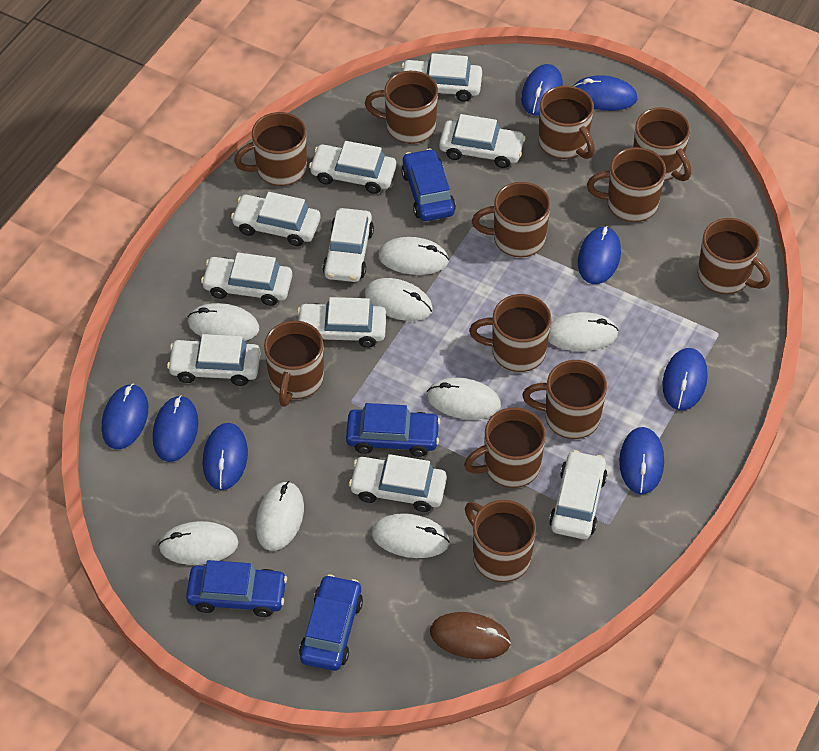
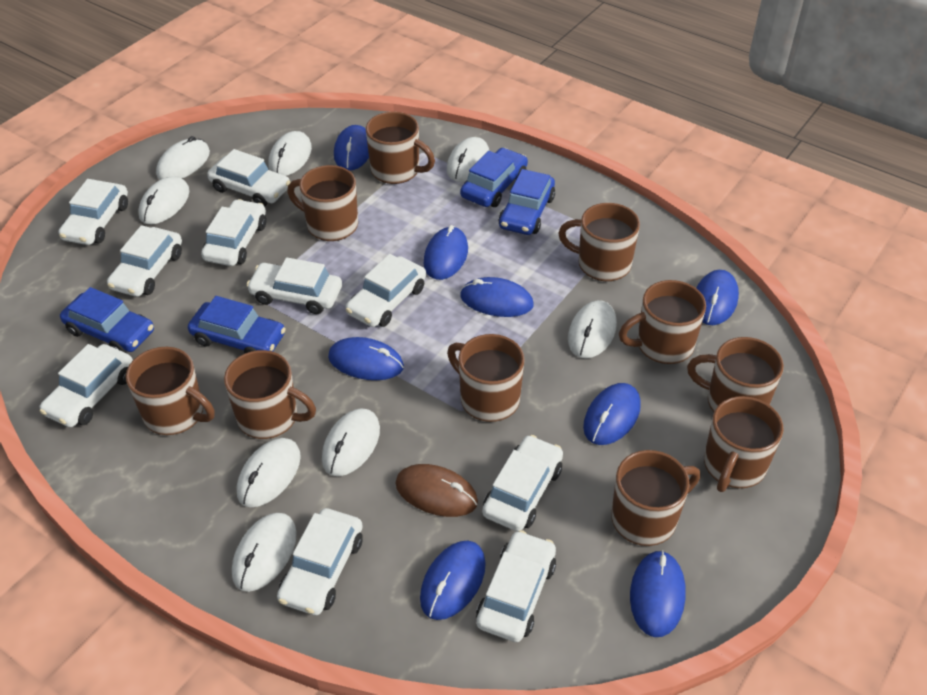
brown mug: 12 -> 10

